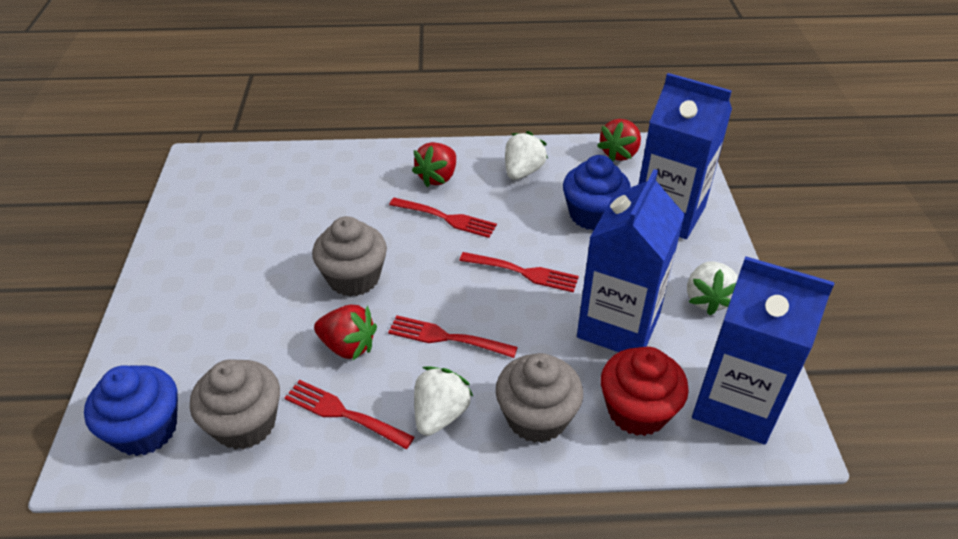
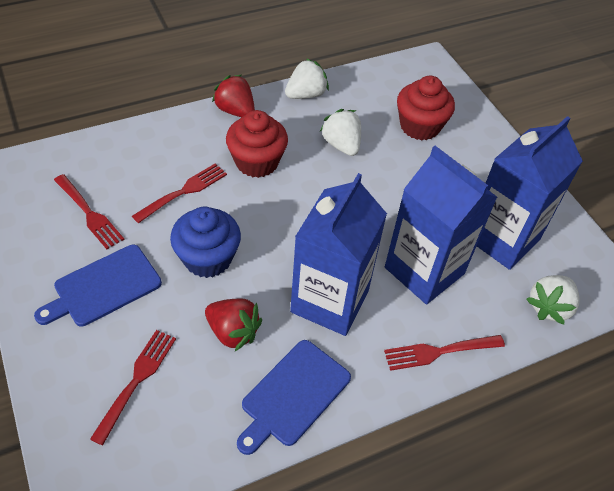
blue cupcake: 2 -> 1
blue cutting board: 0 -> 2
grey cupcake: 3 -> 0
red cupcake: 1 -> 2
red strawberry: 3 -> 2

